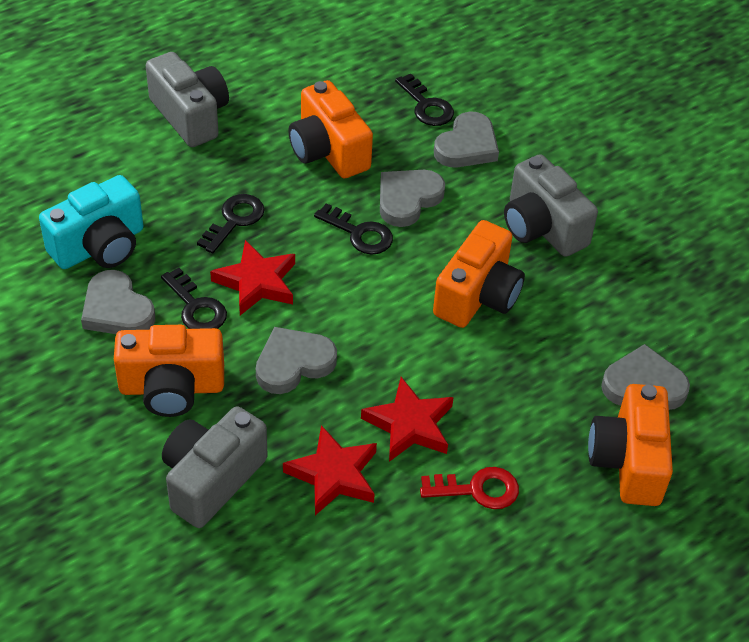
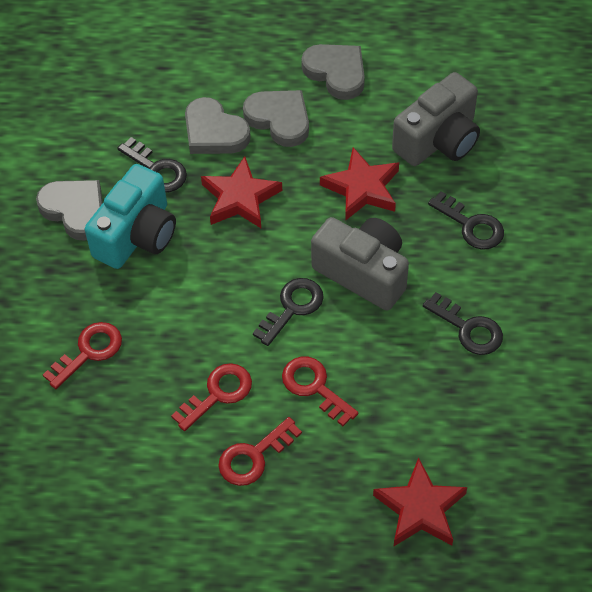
grey camera: 3 -> 2
grey heart: 5 -> 4
orange camera: 4 -> 0
red key: 1 -> 4

